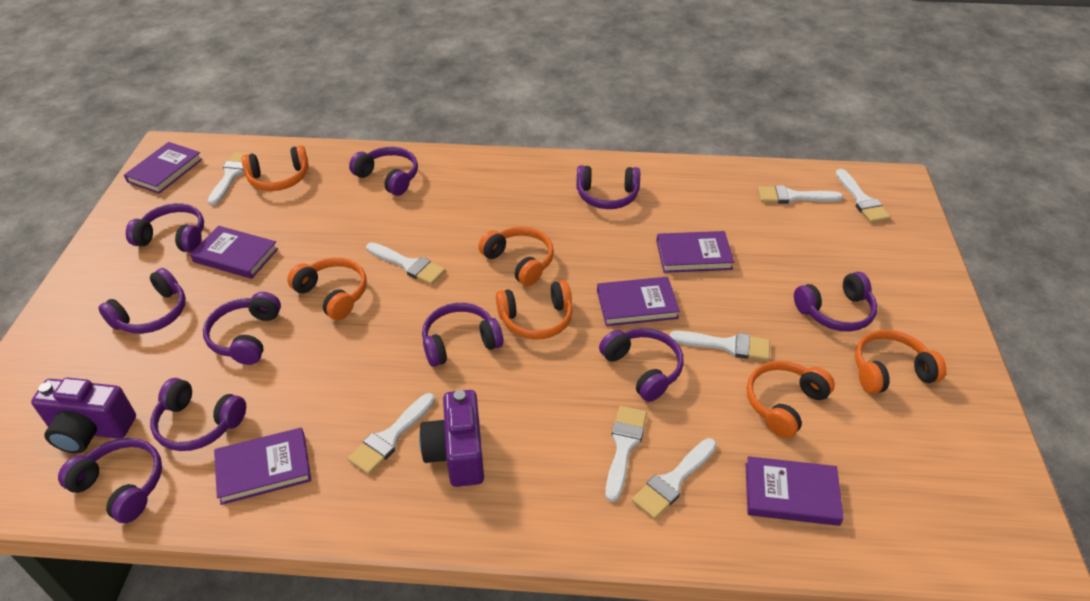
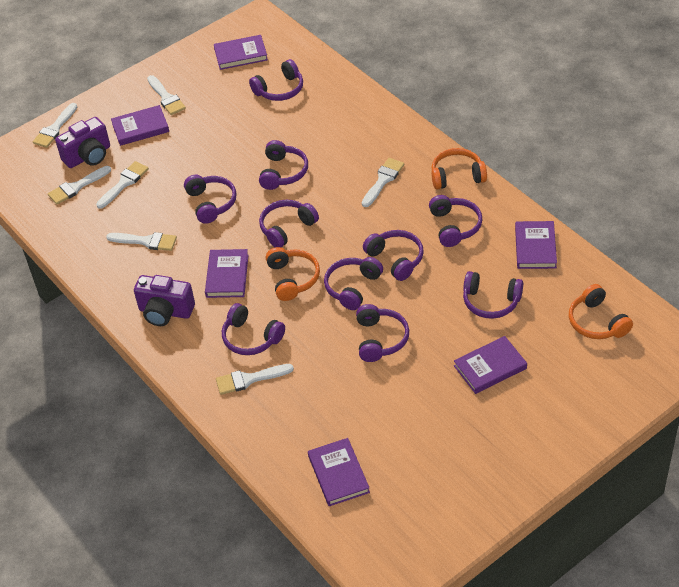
orange headphones: 6 -> 3
white brush: 8 -> 7

